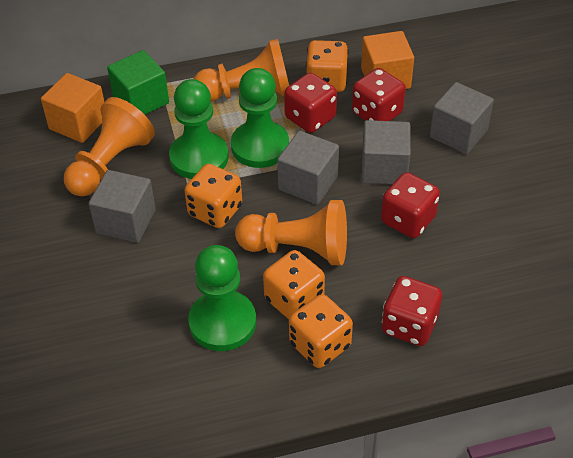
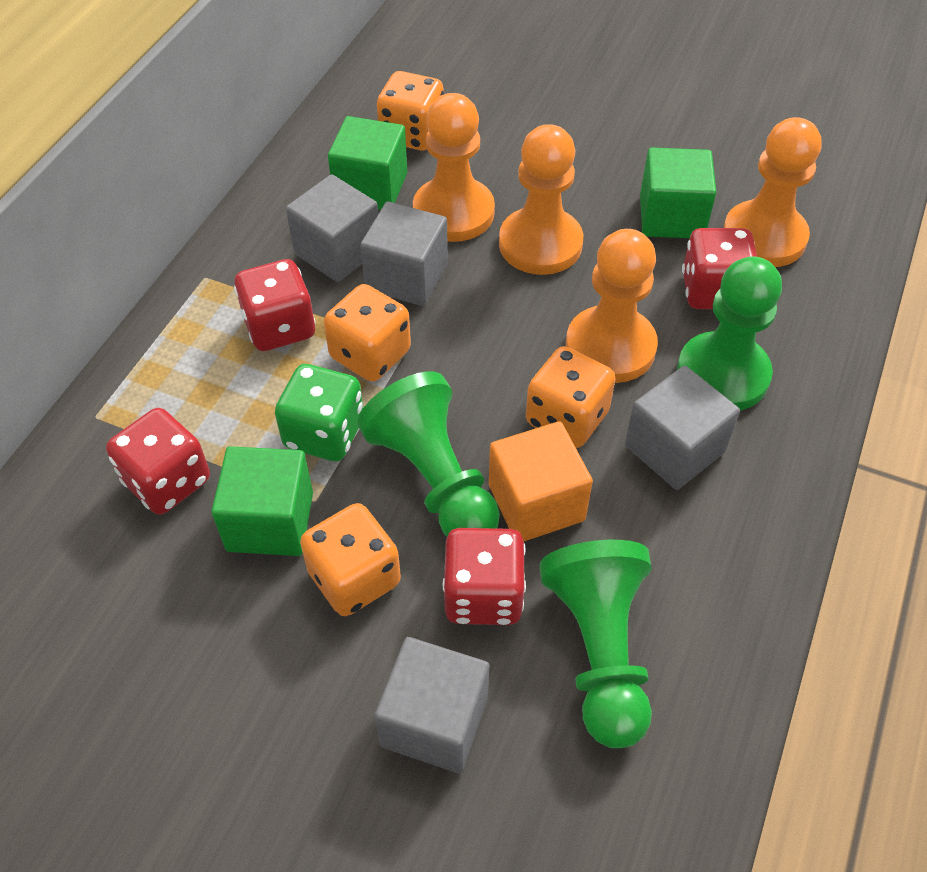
green cube: 1 -> 3
green dice: 0 -> 1
orange cube: 2 -> 1
orange pawn: 3 -> 4

